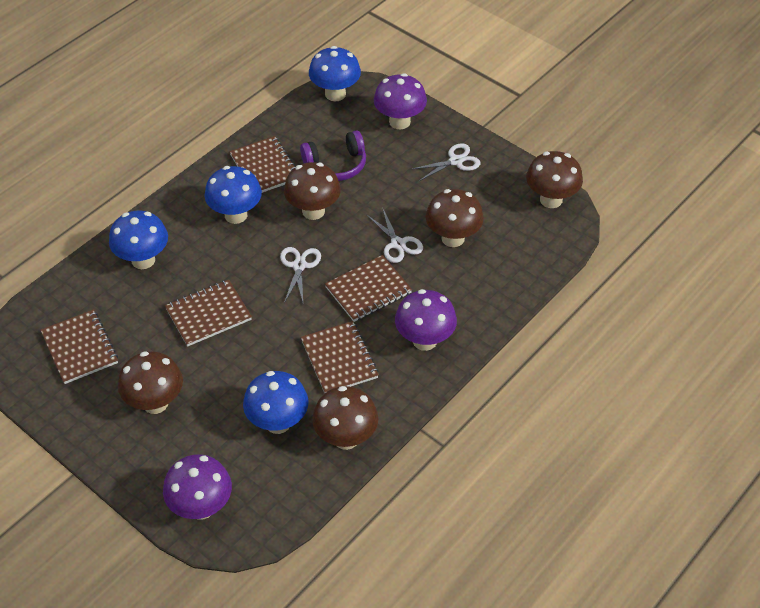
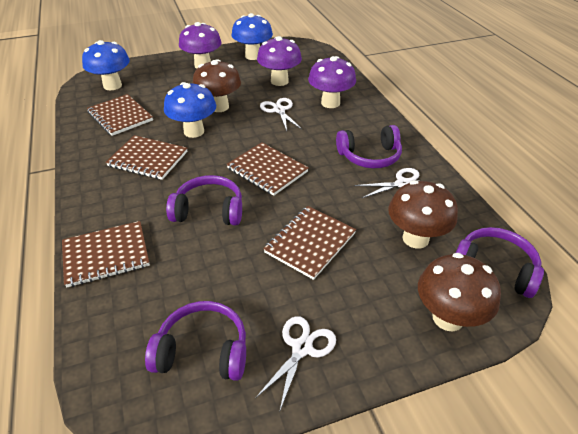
blue mushroom: 4 -> 3
brown mushroom: 5 -> 3
purple headphones: 1 -> 4

